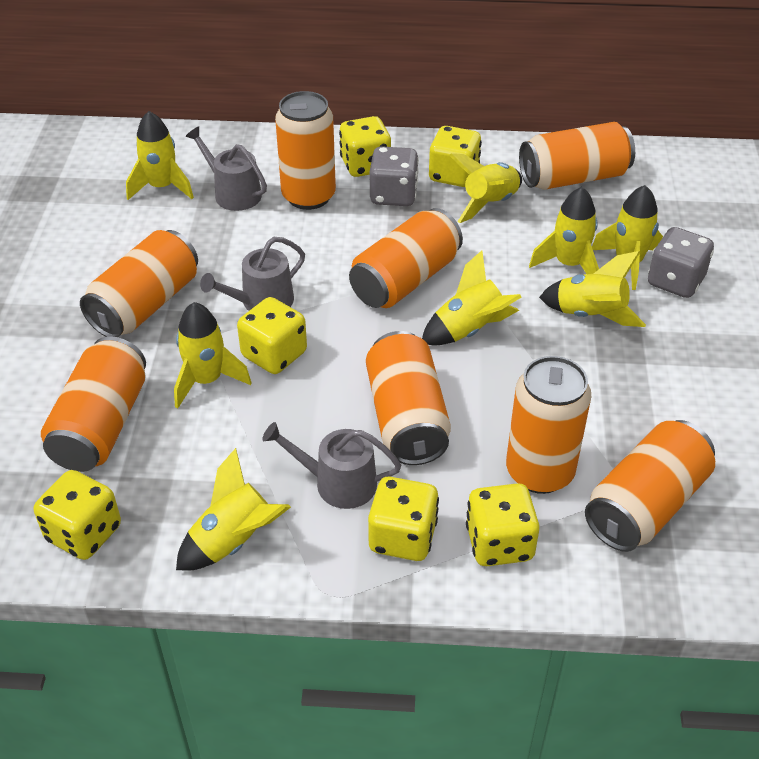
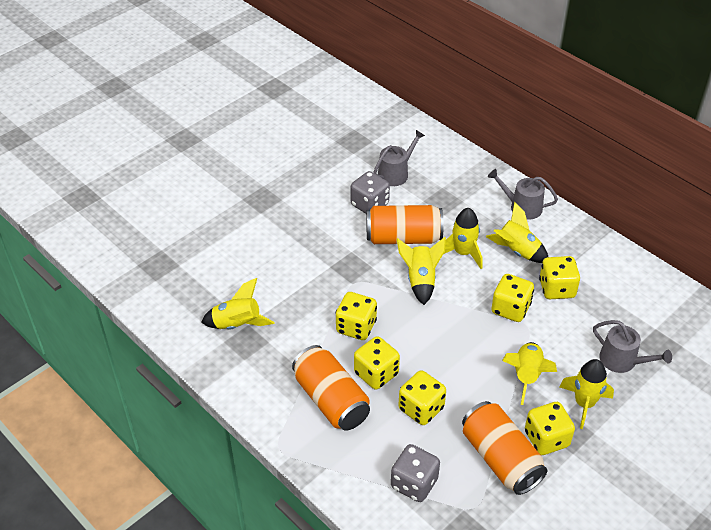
orange can: 8 -> 3
yellow rocket: 8 -> 6

